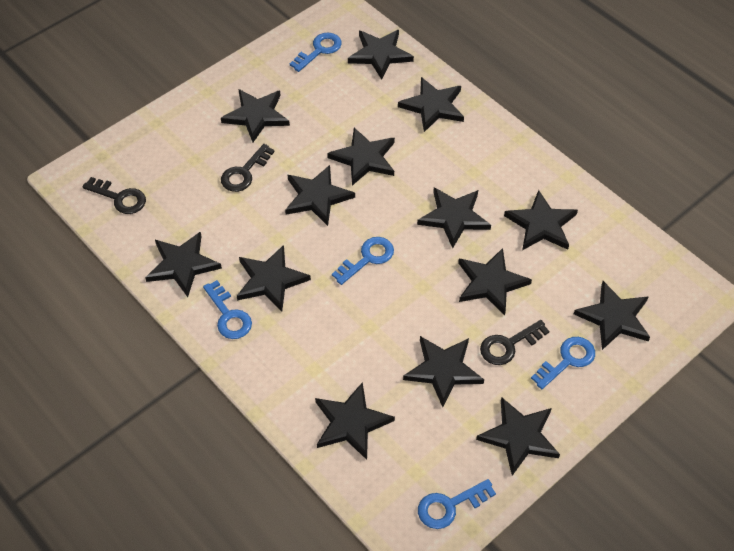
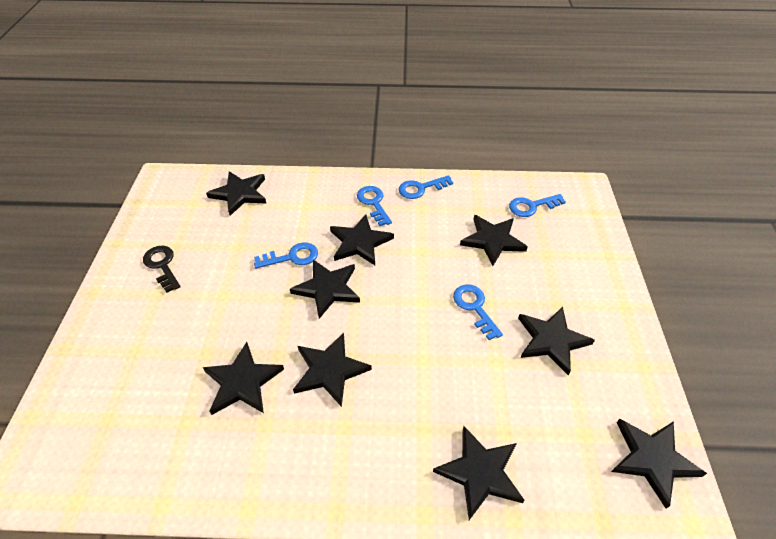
black key: 3 -> 1
black star: 14 -> 9

